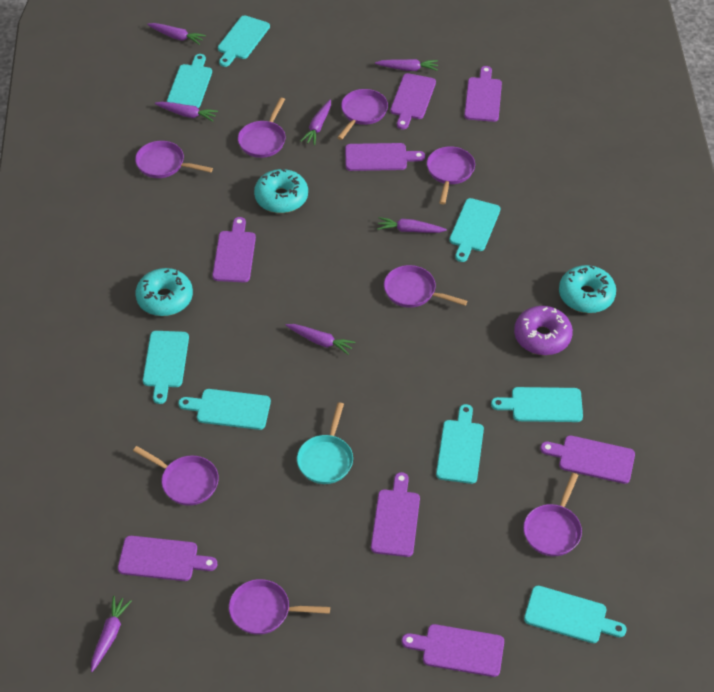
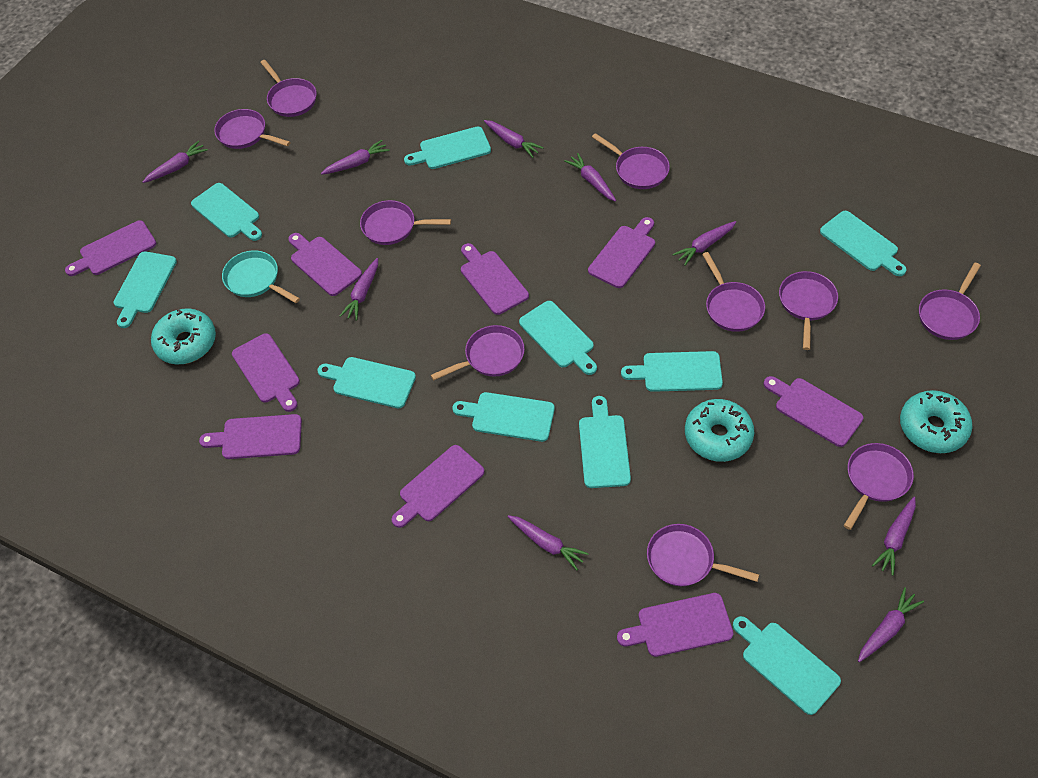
purple carrot: 7 -> 9
purple cutting board: 8 -> 9
purple donut: 1 -> 0
purple pan: 8 -> 10
turquoise cutting board: 8 -> 10

